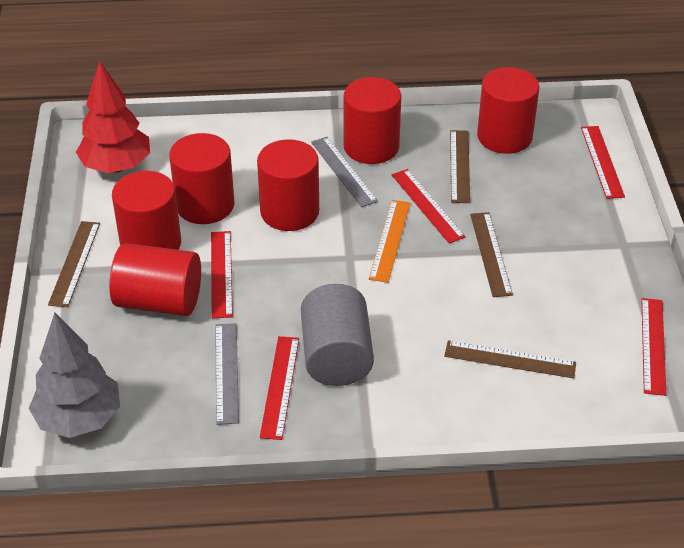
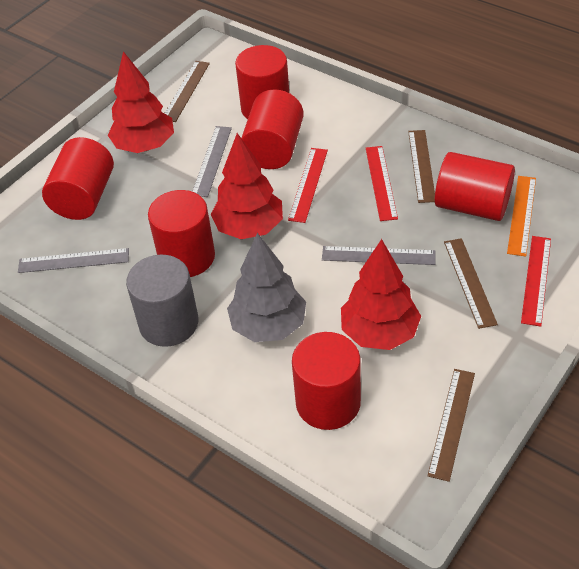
grey ruler: 2 -> 3
red ruler: 5 -> 3
red tree: 1 -> 3

